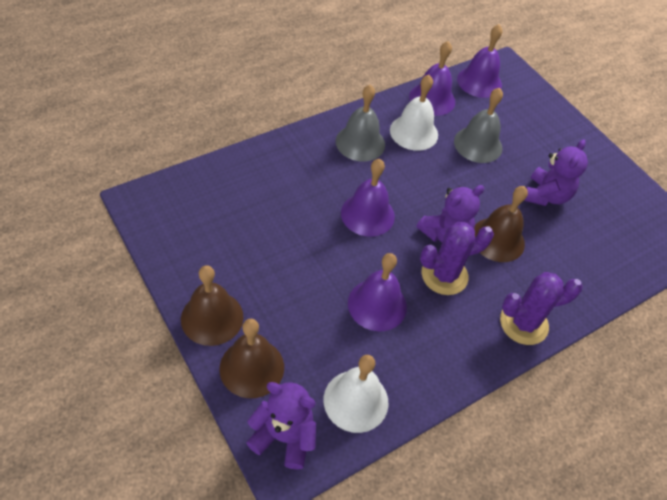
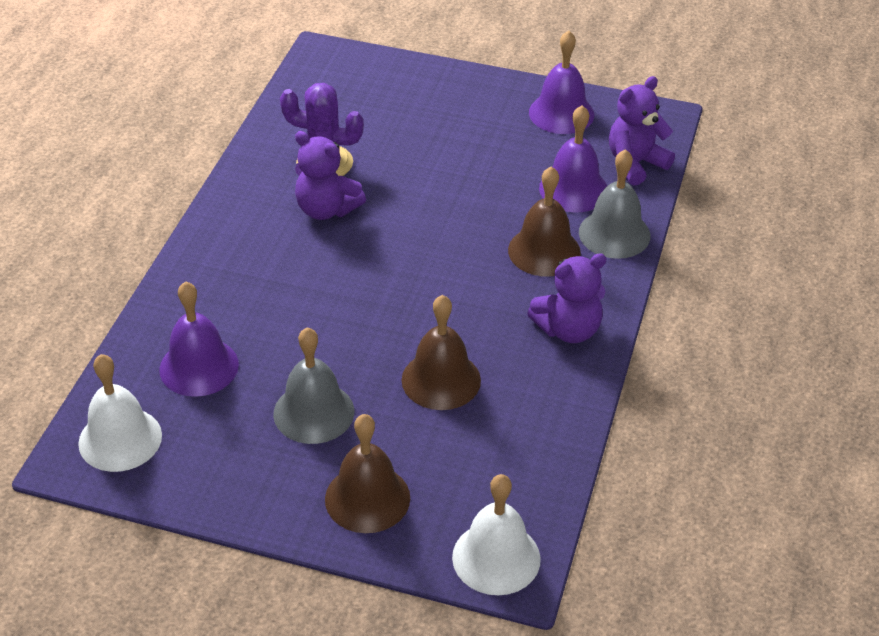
purple bell: 4 -> 3
purple cactus: 2 -> 1

